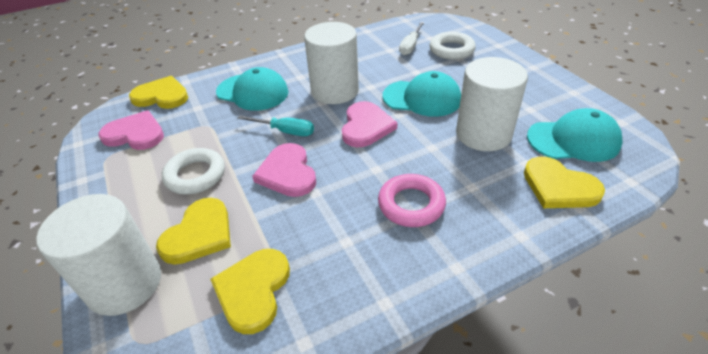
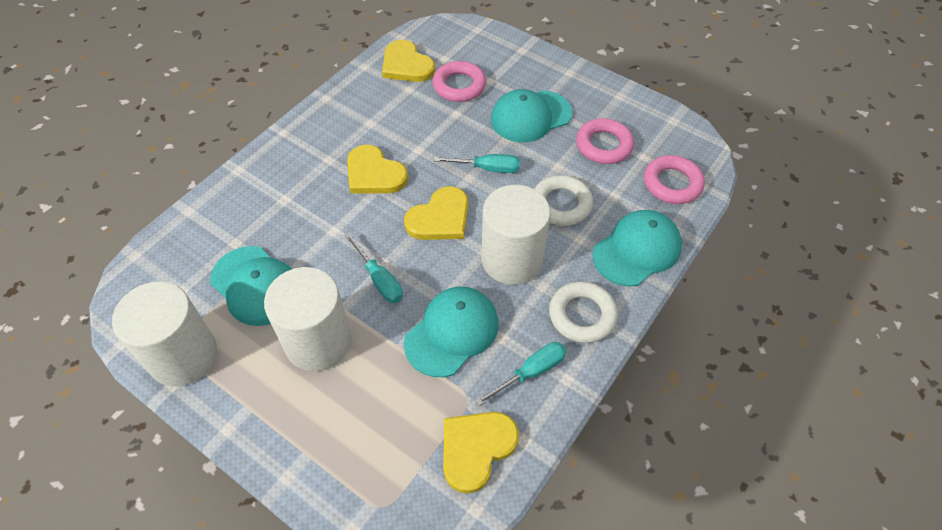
pink heart: 3 -> 0
pink ring: 1 -> 3
turquoise cap: 3 -> 4
turquoise screwdriver: 1 -> 3
white screwdriver: 1 -> 0

